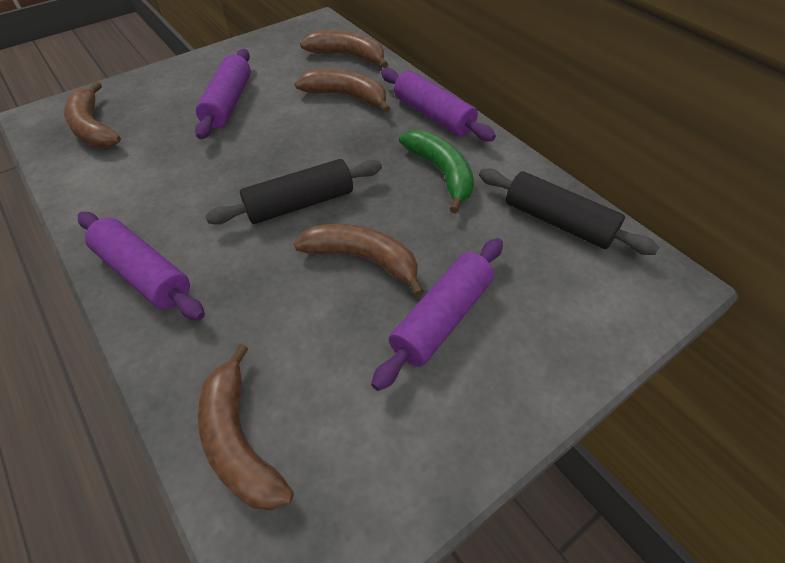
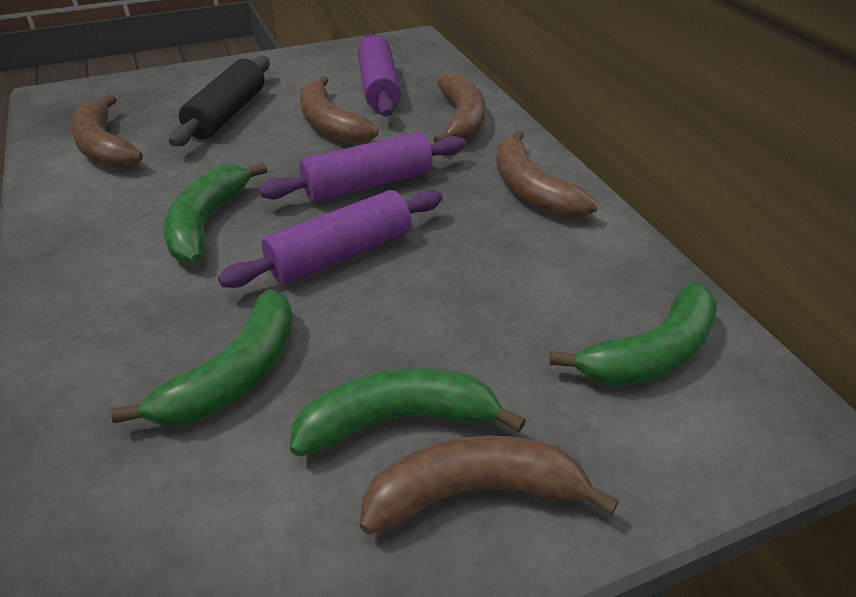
black rolling pin: 2 -> 1
green banana: 1 -> 4
purple rolling pin: 4 -> 3

